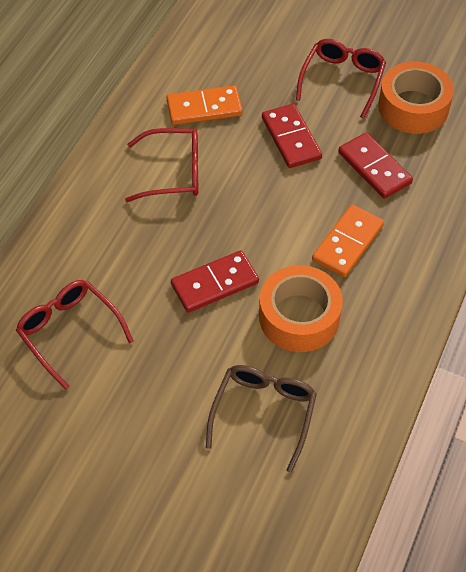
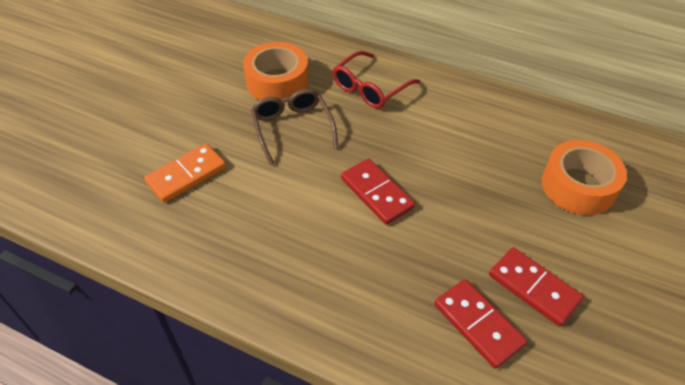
orange domino: 2 -> 1
red glasses: 3 -> 1

